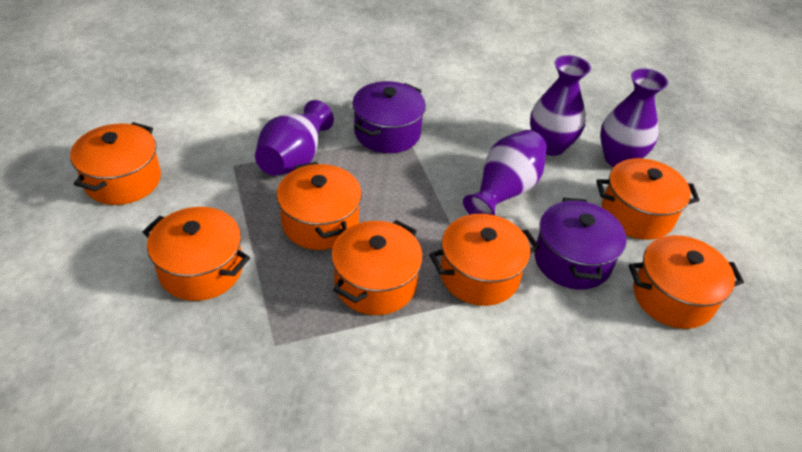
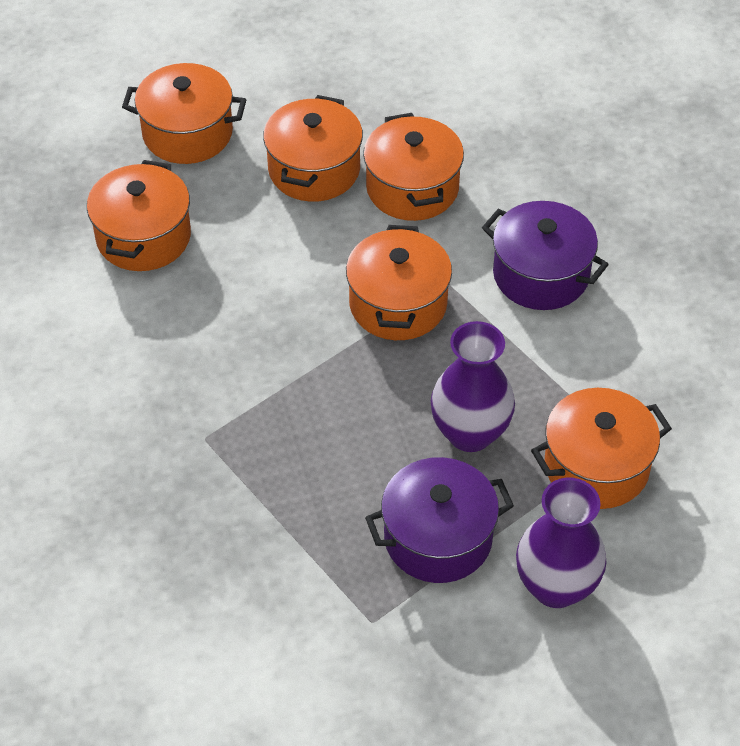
orange pot: 7 -> 6
purple vase: 4 -> 2

